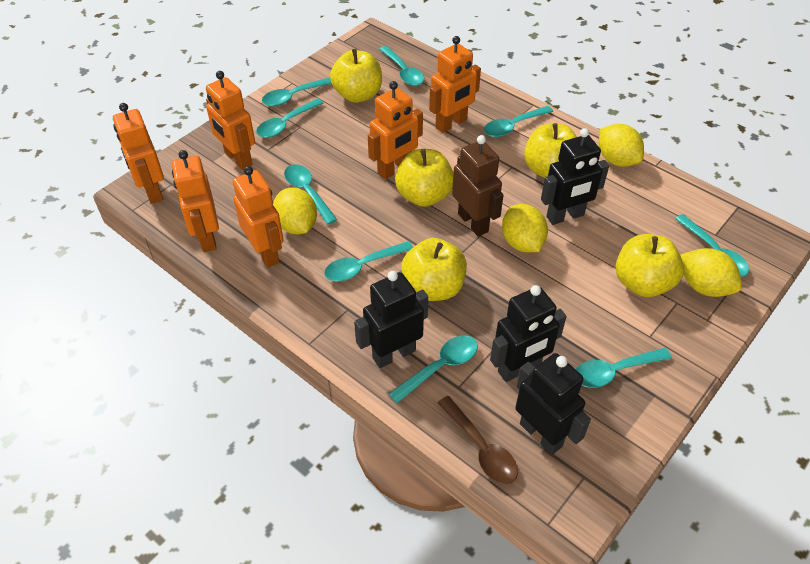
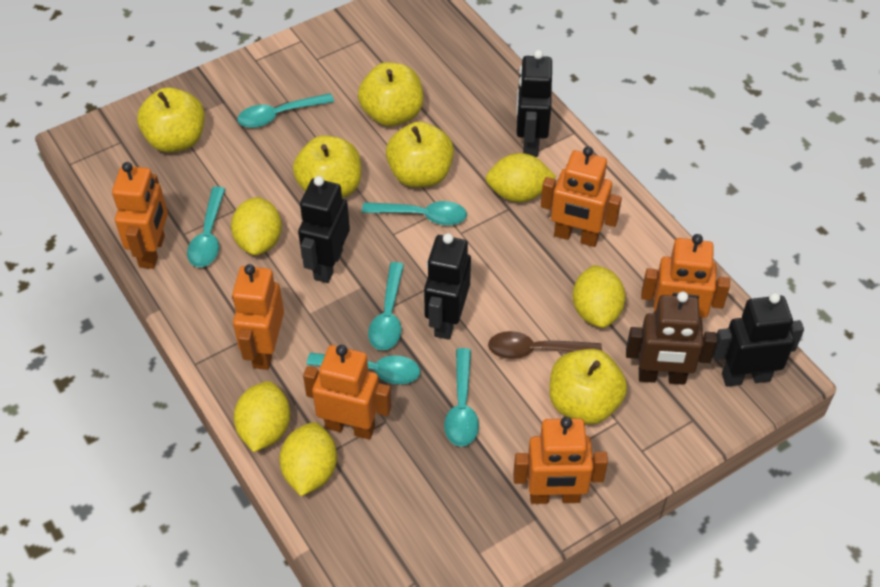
turquoise spoon: 9 -> 6
yellow lemon: 4 -> 5

